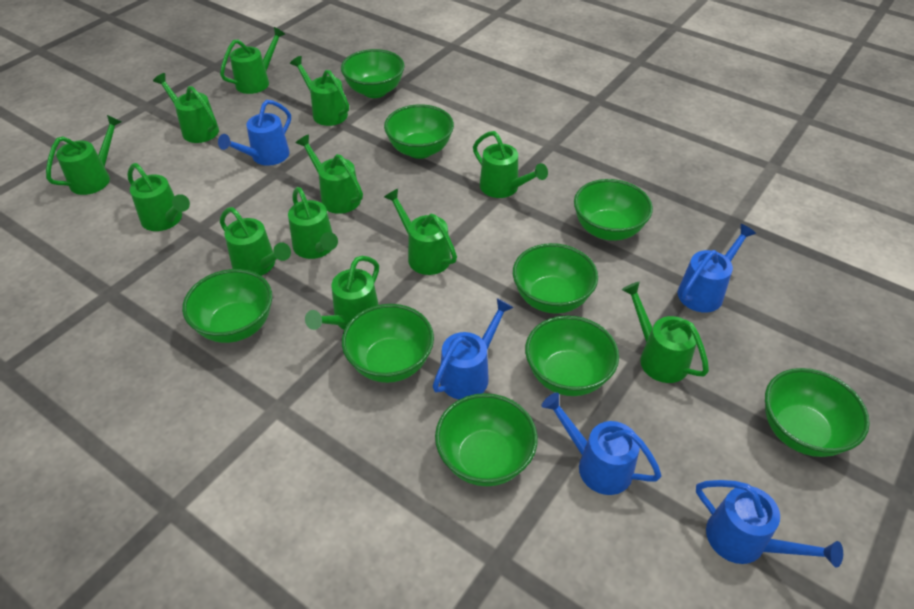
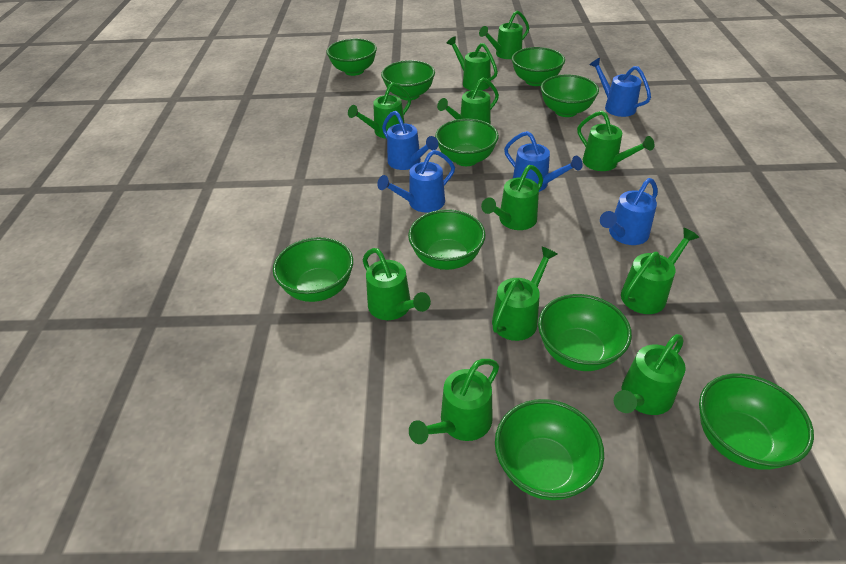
green bowl: 9 -> 10
green watering can: 12 -> 11

